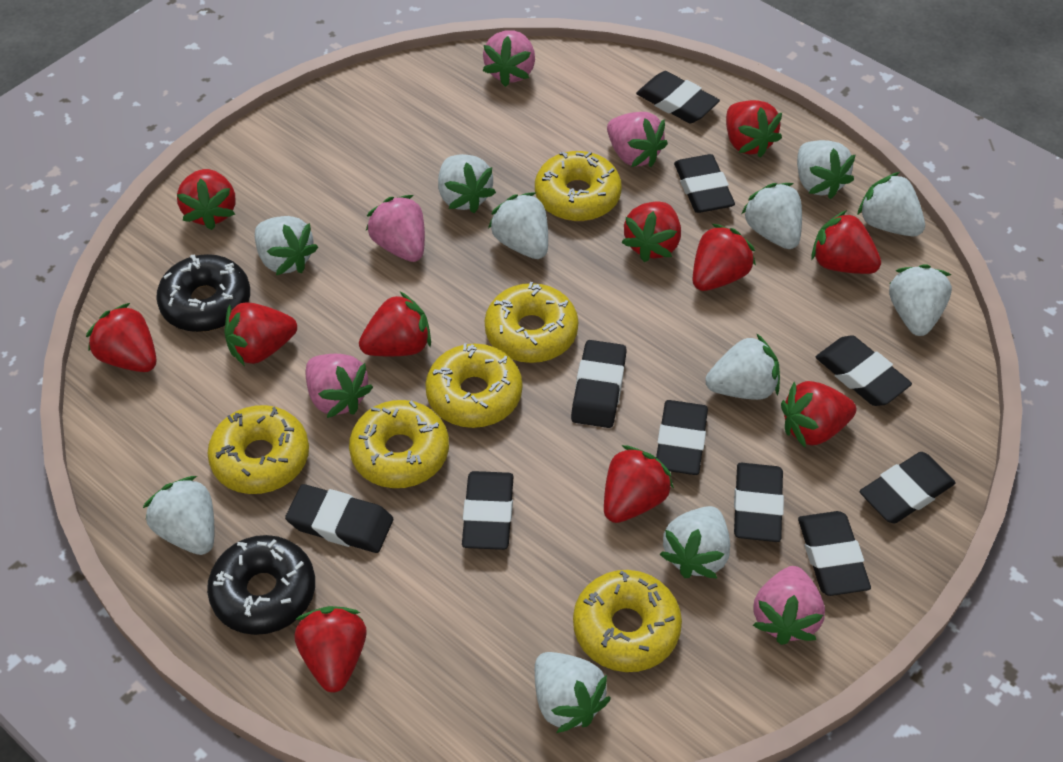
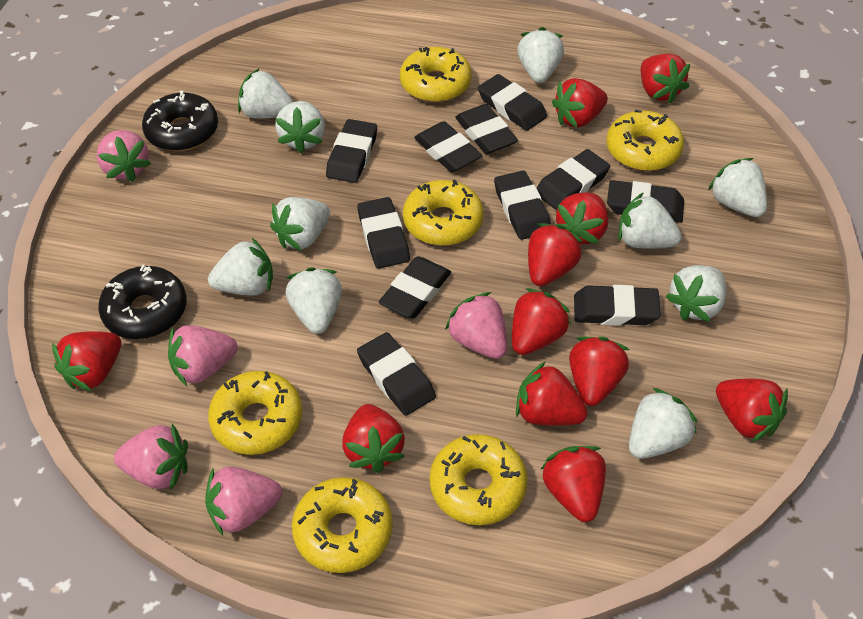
black eraser: 10 -> 11
white strawberry: 11 -> 10

